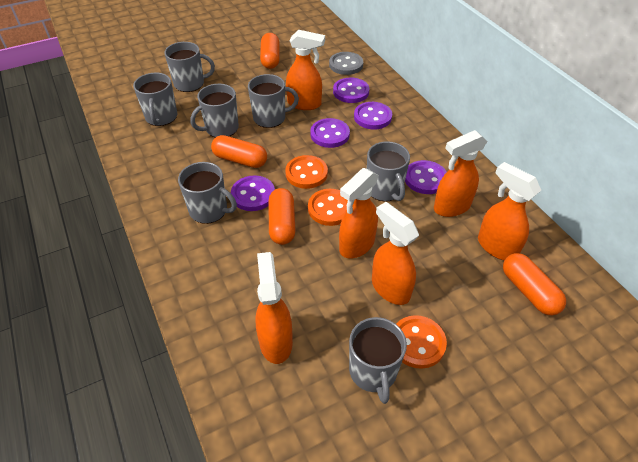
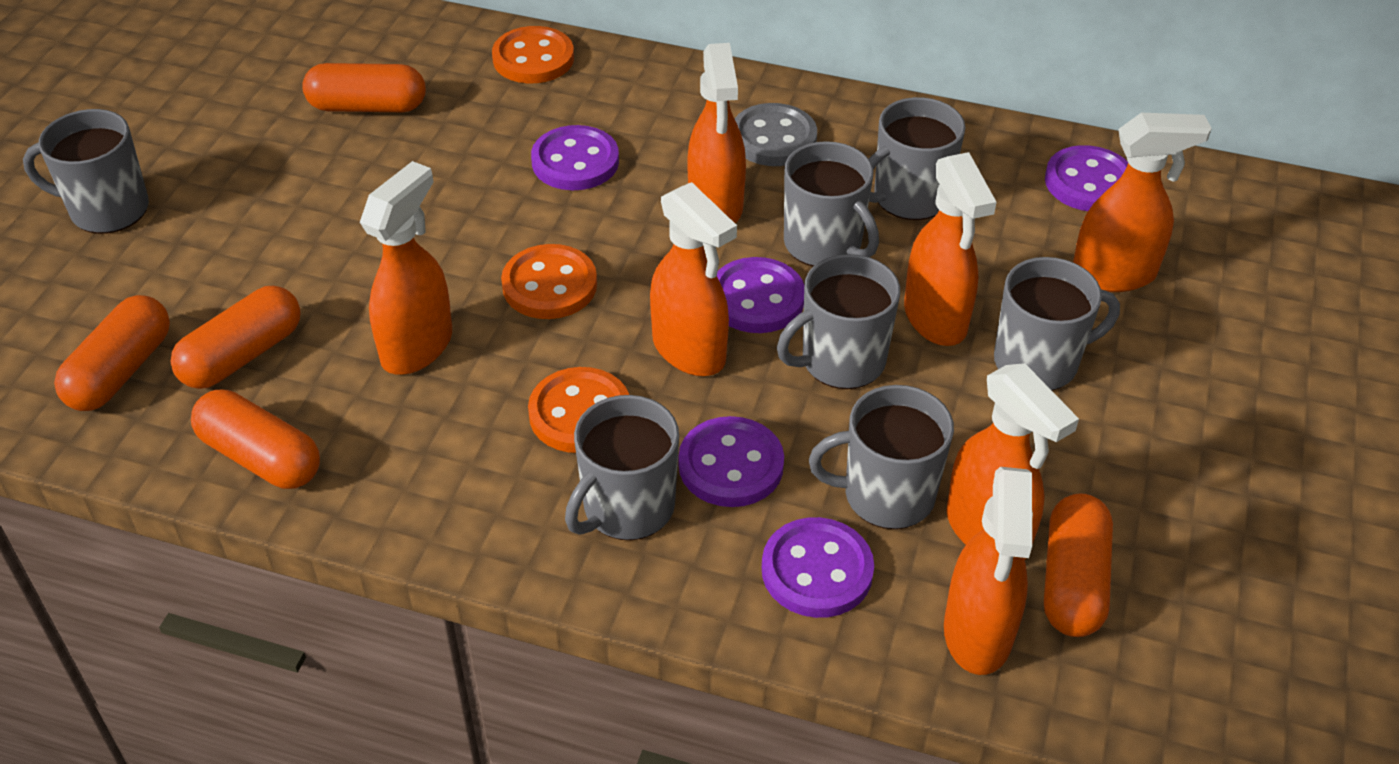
orange capsule: 4 -> 5
orange spray bottle: 6 -> 7

